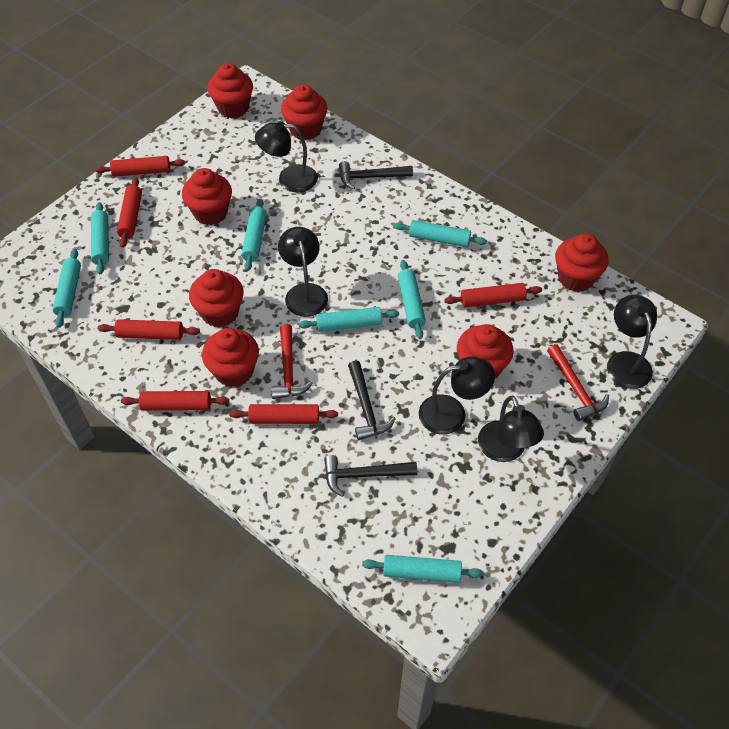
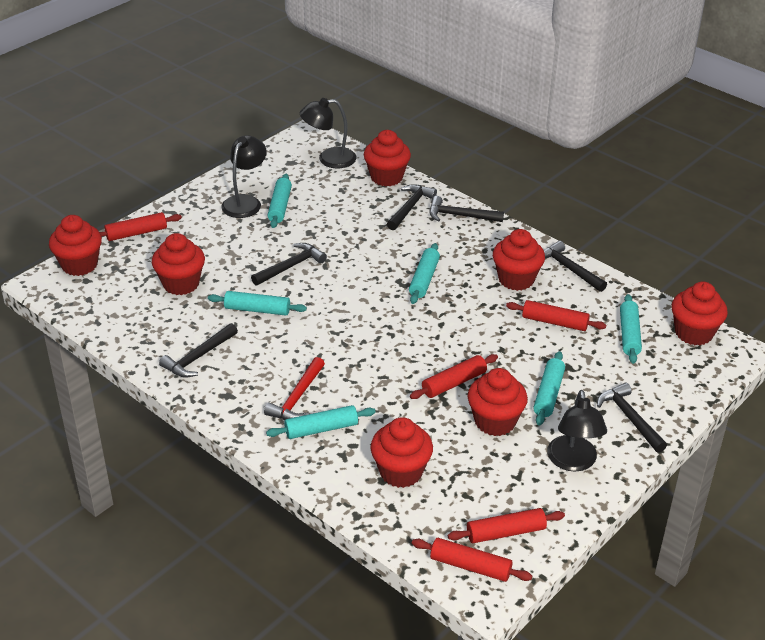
black hammer: 3 -> 6
black lamp: 5 -> 3
red hammer: 2 -> 1
red rolling pin: 6 -> 5
turquoise rolling pin: 7 -> 6

